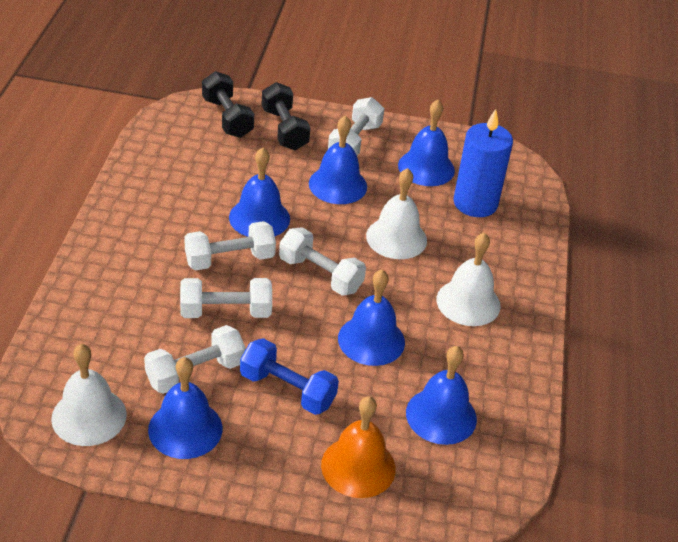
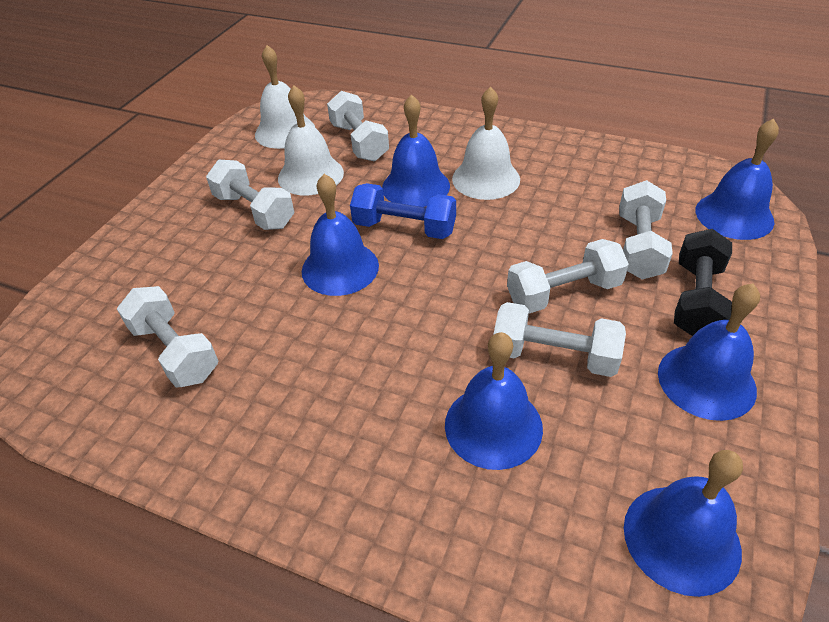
black dumbbell: 2 -> 1
blue candle: 1 -> 0
orange bell: 1 -> 0
white dumbbell: 5 -> 6

